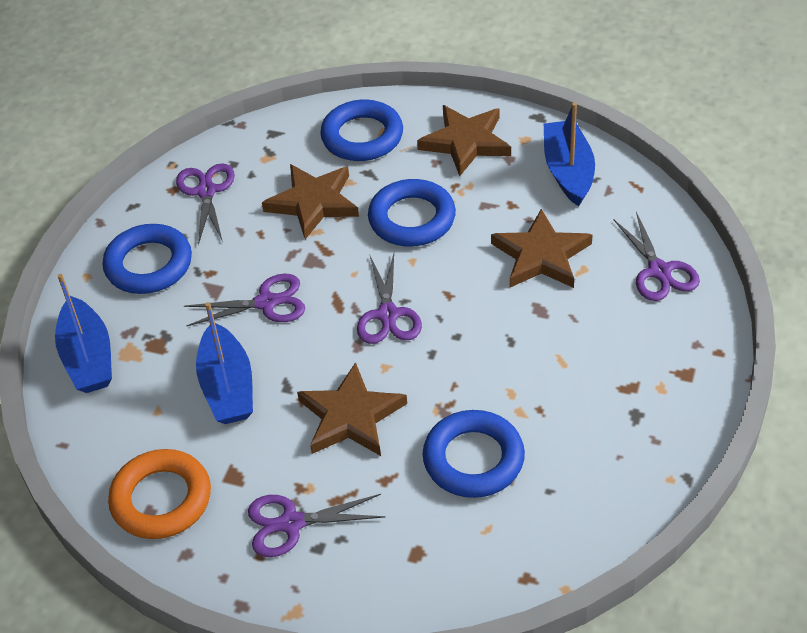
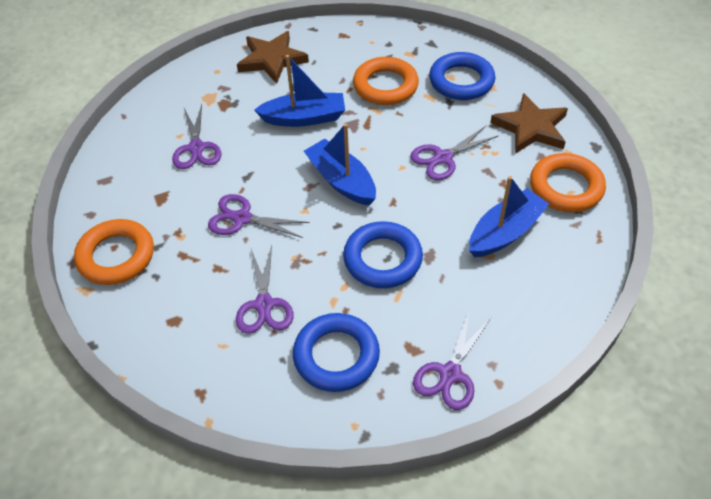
blue ring: 4 -> 3
brown star: 4 -> 2
orange ring: 1 -> 3

